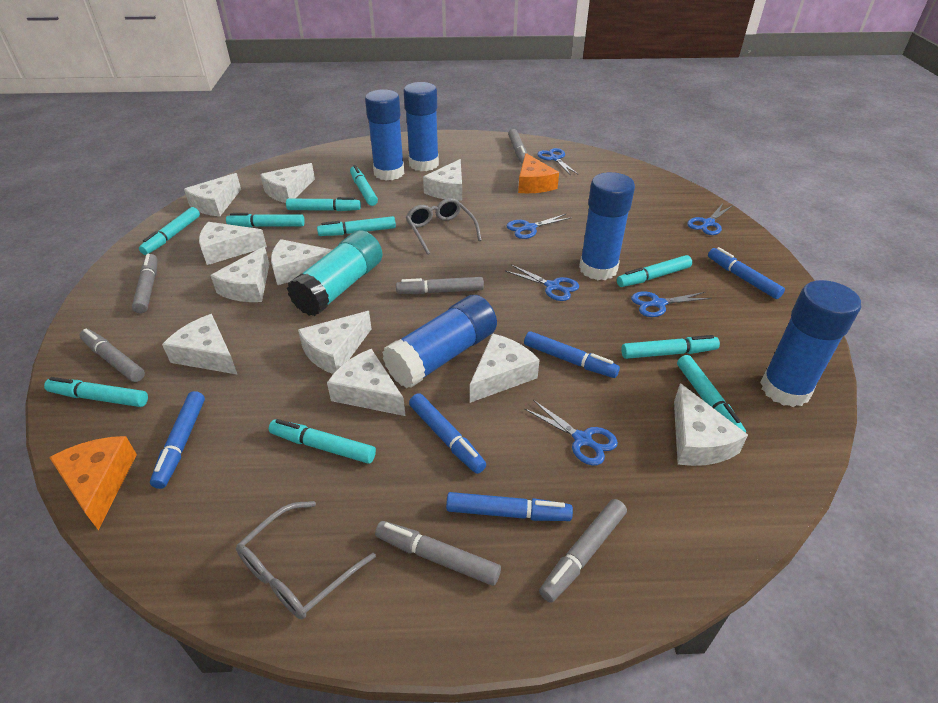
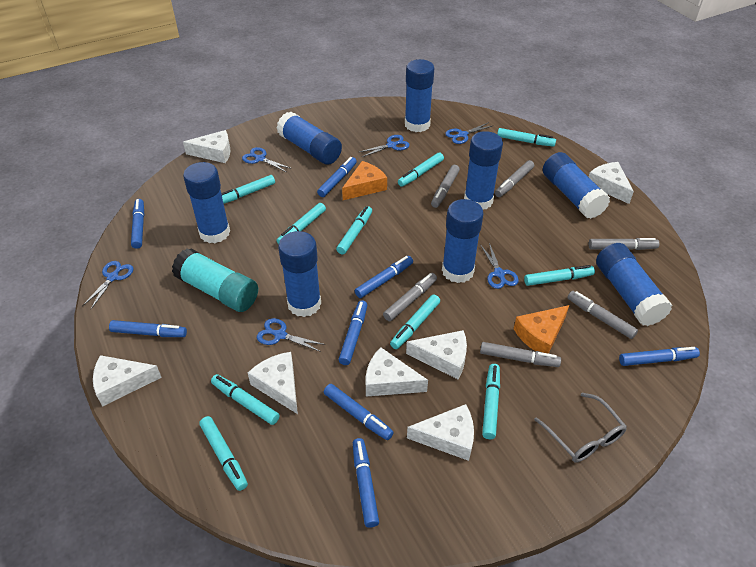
blue glue stick: 5 -> 8
blue marker: 5 -> 8
grey glasses: 2 -> 1
white cheese: 11 -> 7

